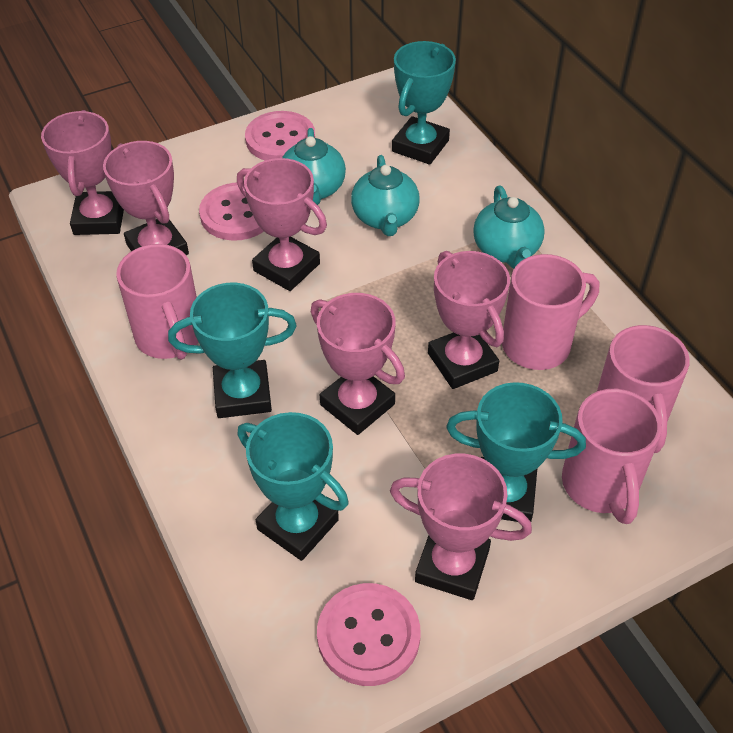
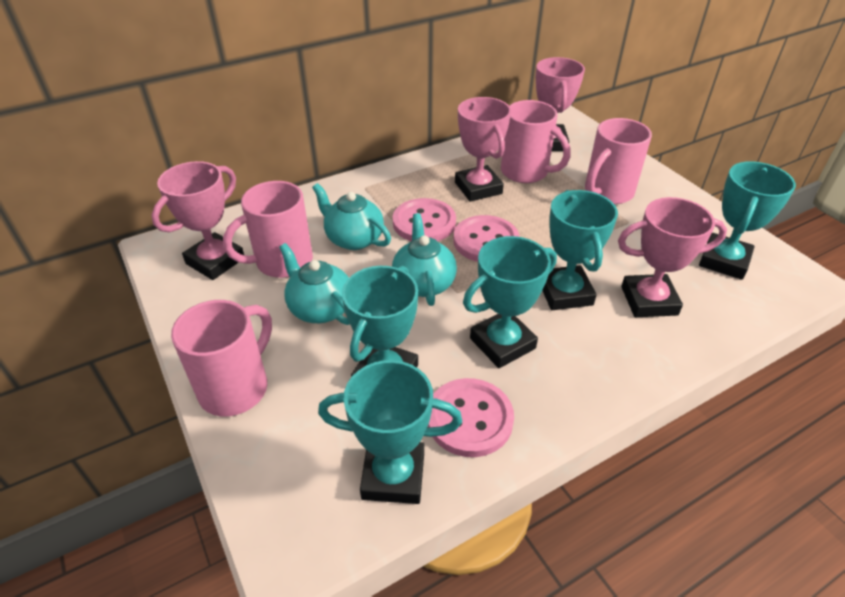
pink trophy: 6 -> 4
turquoise trophy: 4 -> 5

